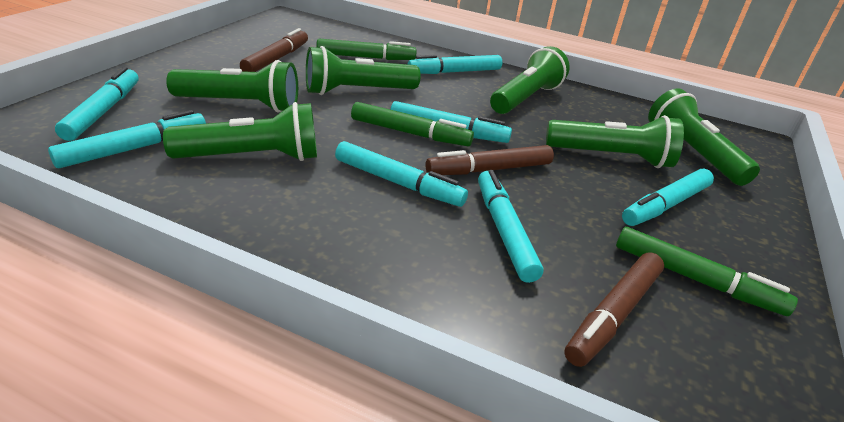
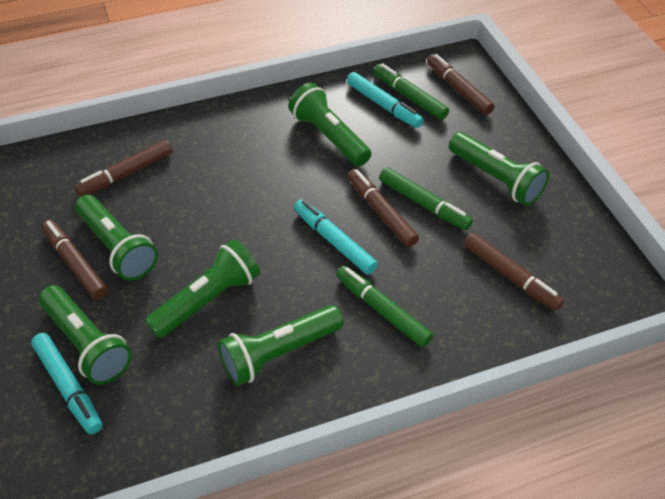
brown marker: 3 -> 5
turquoise marker: 7 -> 3

